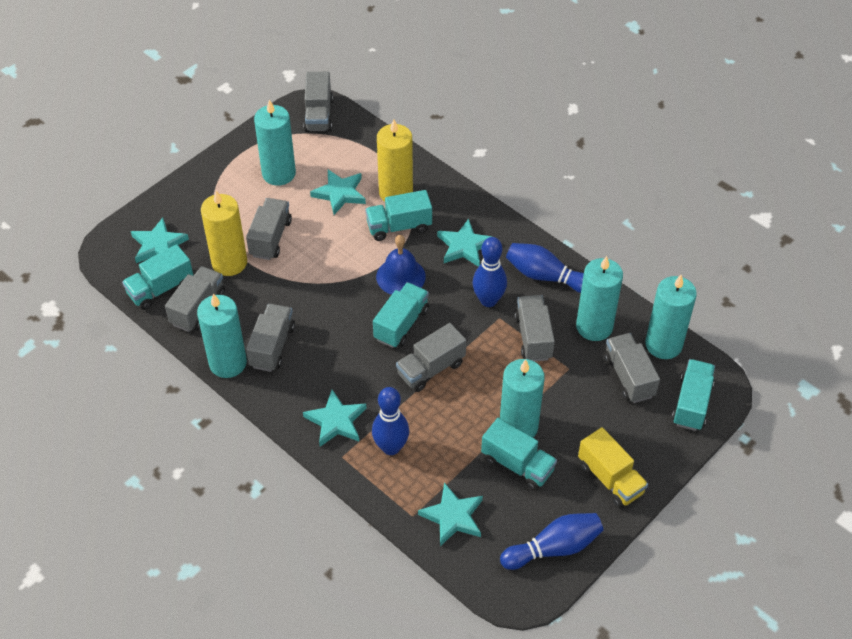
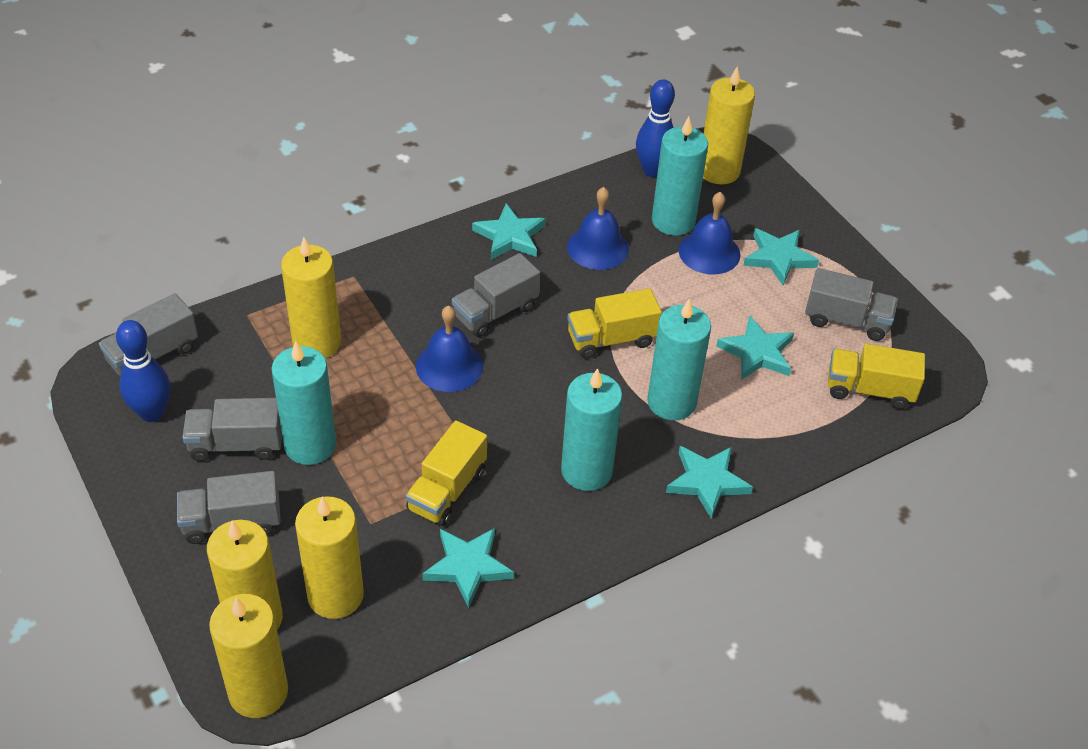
blue bell: 1 -> 3
blue bowling pin: 4 -> 2
grey truck: 7 -> 5
turquoise candle: 5 -> 4
turquoise truck: 5 -> 0
yellow candle: 2 -> 5
yellow truck: 1 -> 3

